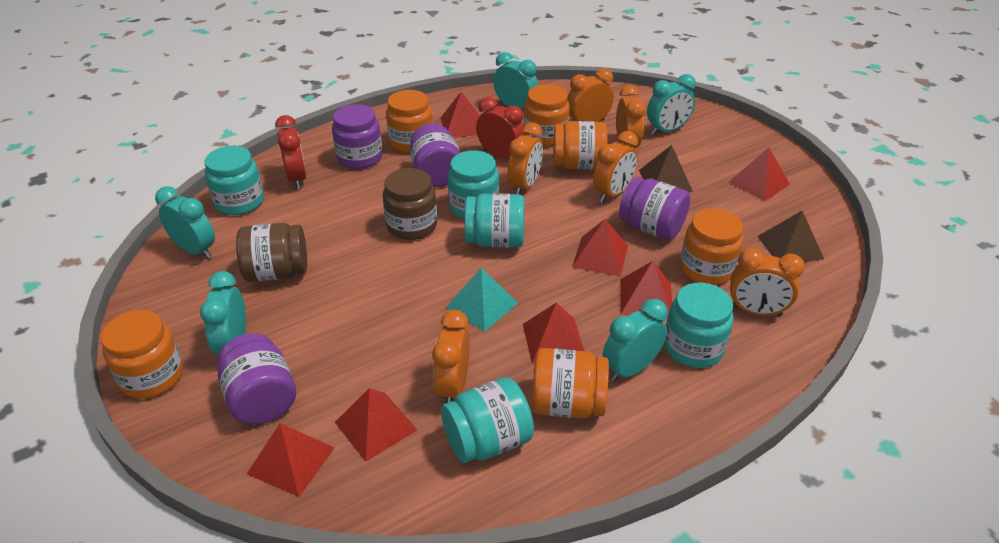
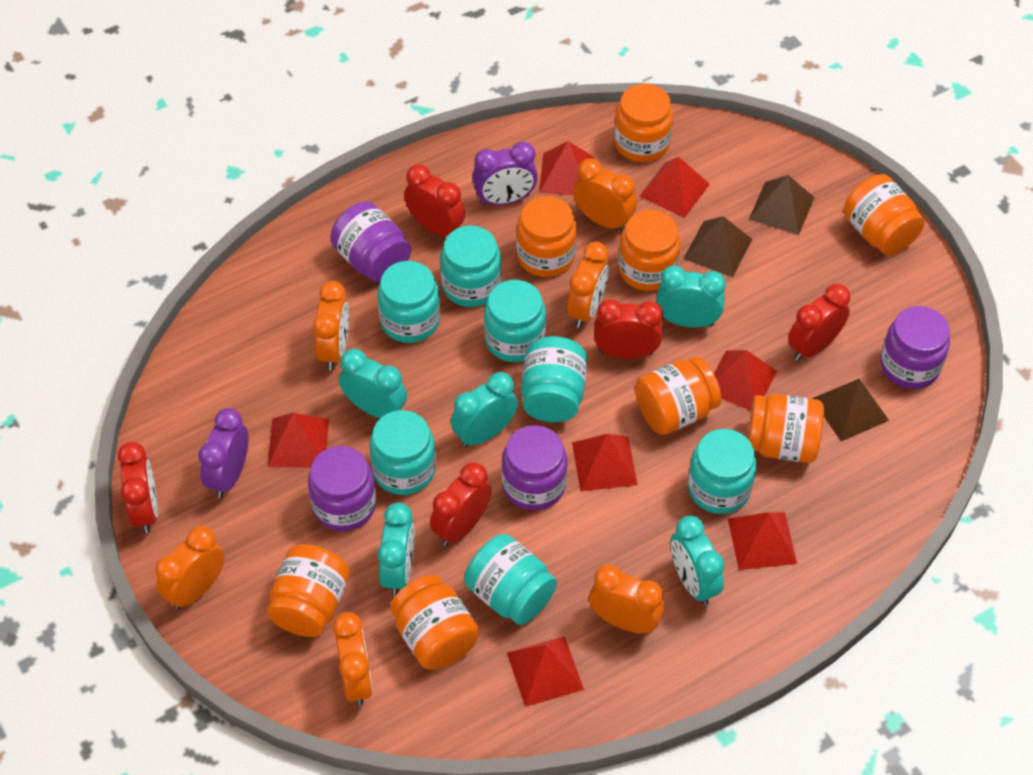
brown jar: 2 -> 0
brown pyramid: 2 -> 3
orange jar: 6 -> 8
purple clock: 0 -> 2
red clock: 2 -> 5
turquoise jar: 5 -> 7
turquoise pyramid: 1 -> 0

